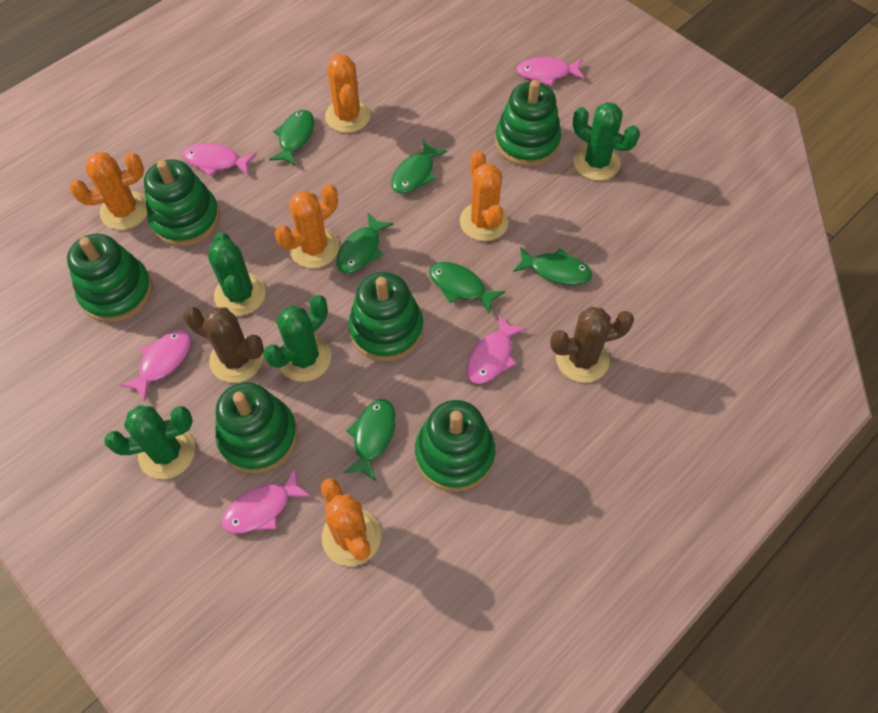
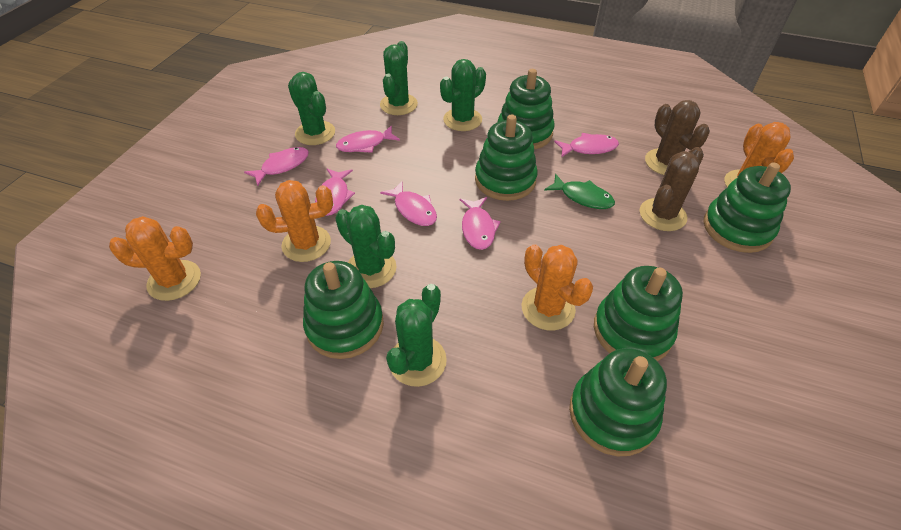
green cactus: 4 -> 5
green fish: 6 -> 1
orange cactus: 5 -> 4
pink fish: 5 -> 6

